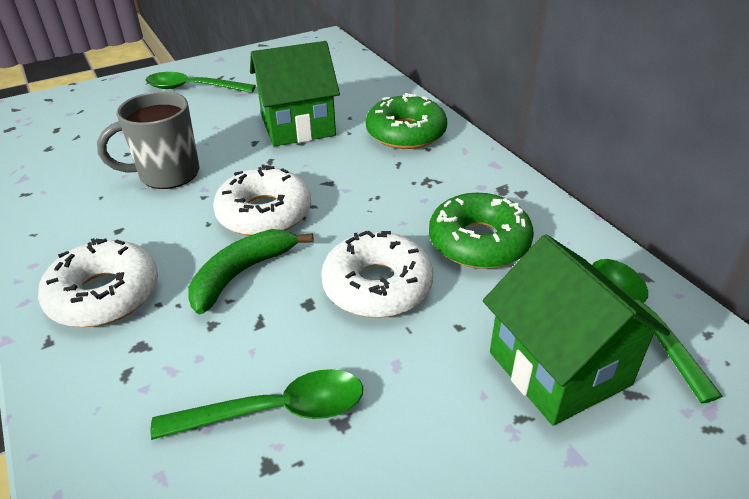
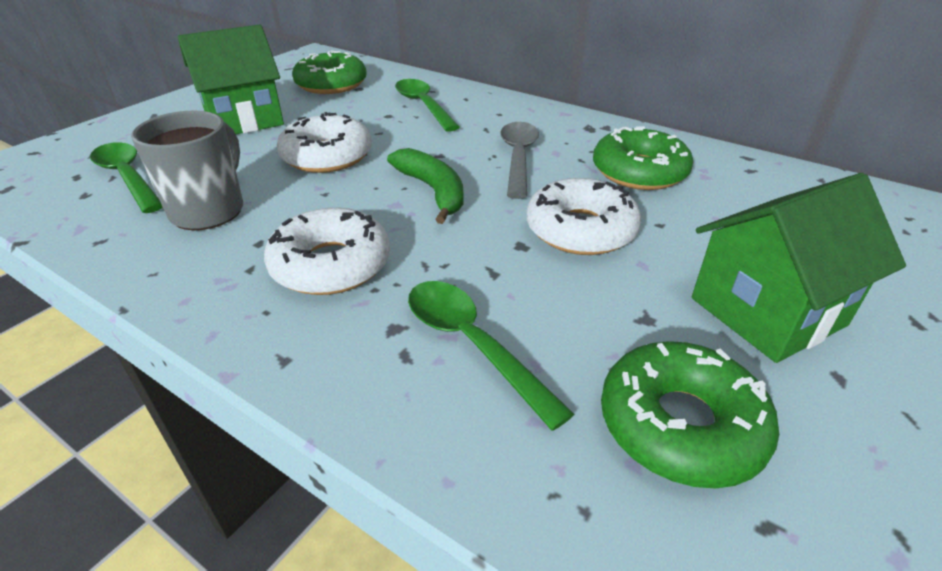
green donut: 2 -> 3
grey spoon: 0 -> 1

